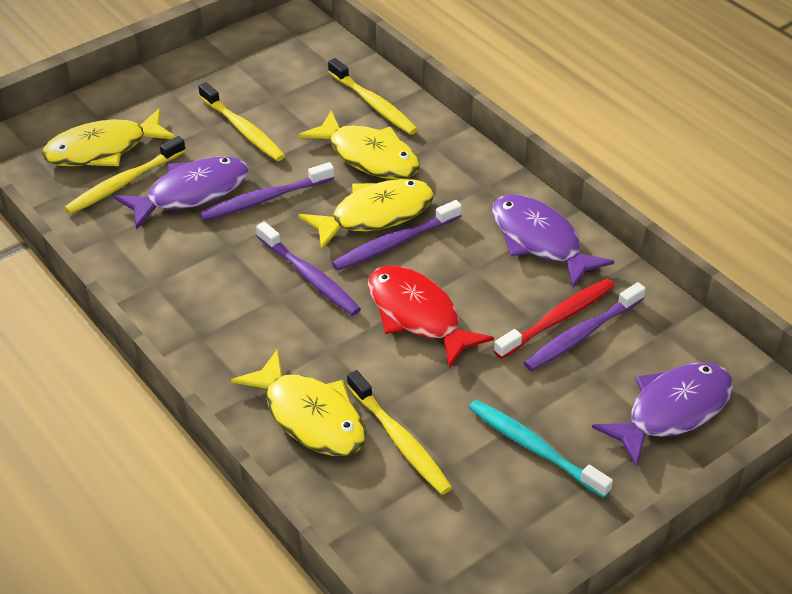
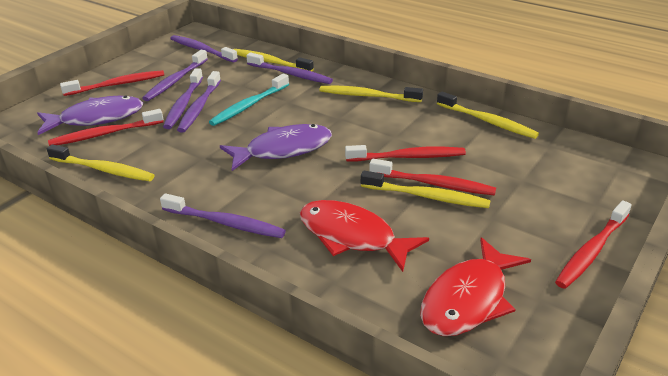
purple fish: 3 -> 2
purple toothbrush: 4 -> 6
red fish: 1 -> 2
red toothbrush: 1 -> 5
yellow fish: 4 -> 0
yellow toothbrush: 4 -> 5

